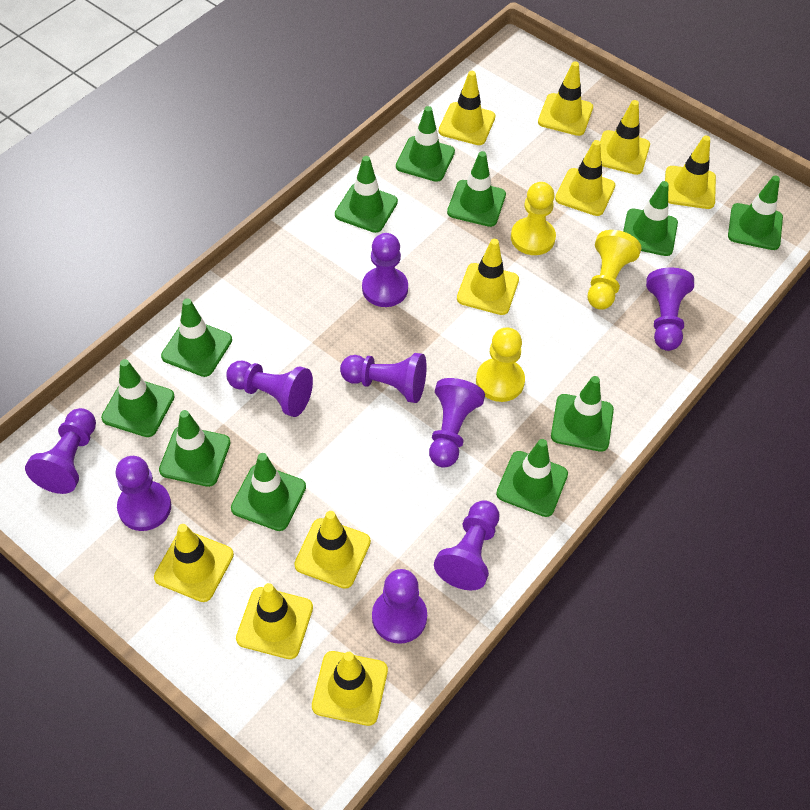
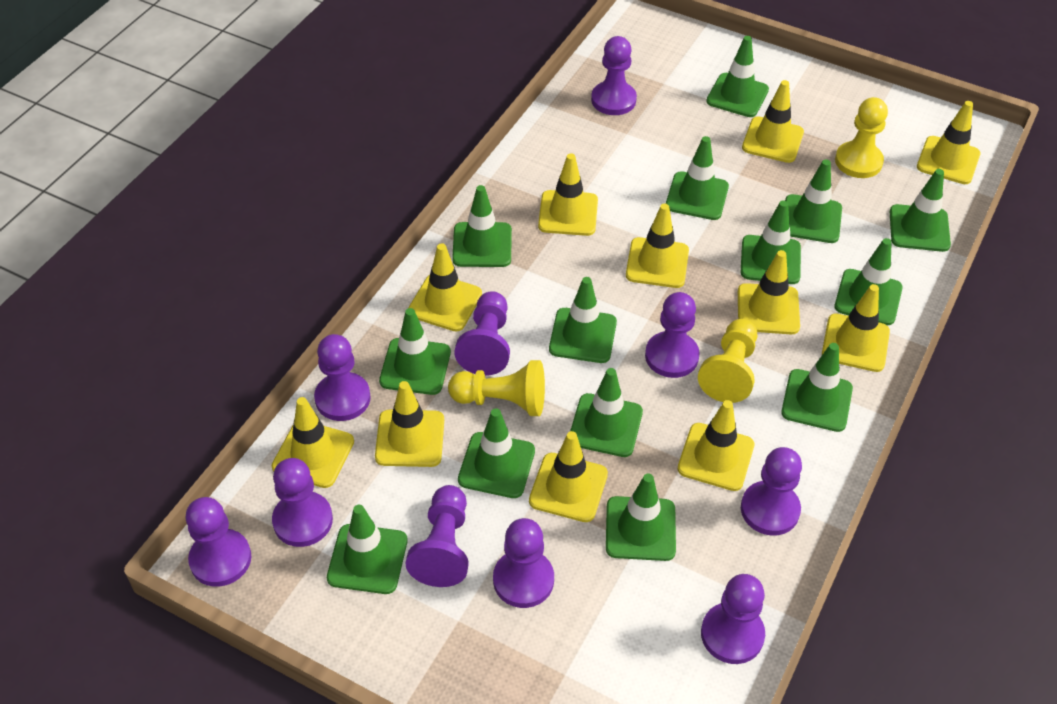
green traffic cone: 11 -> 14
purple pawn: 9 -> 10
yellow traffic cone: 10 -> 11

